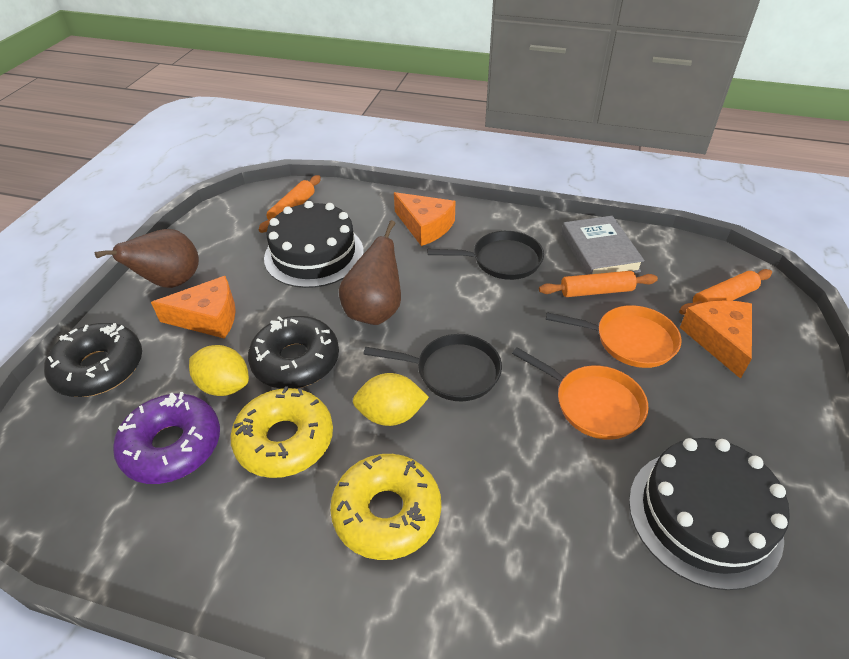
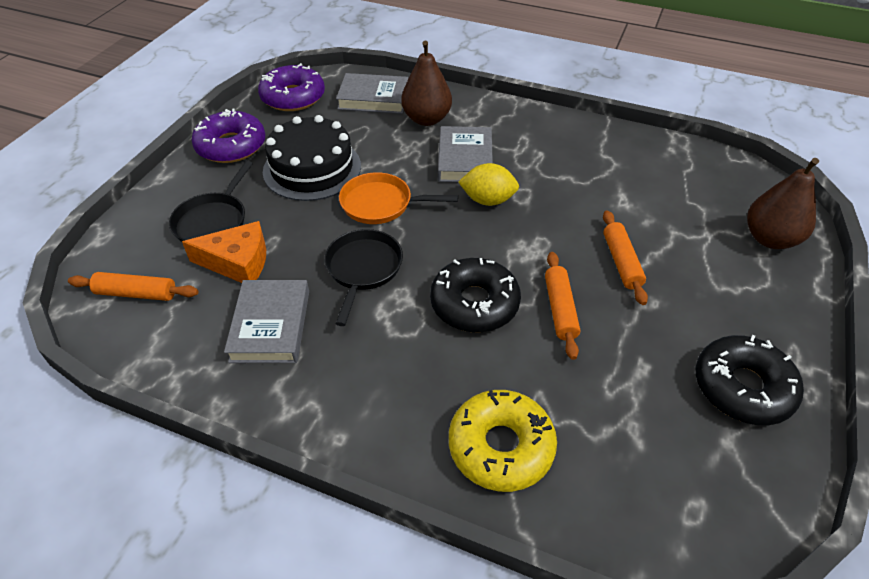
black cake: 2 -> 1
grey book: 1 -> 3
orange cheese: 3 -> 1
orange pan: 2 -> 1
purple donut: 1 -> 2
yellow donut: 2 -> 1
yellow lemon: 2 -> 1

